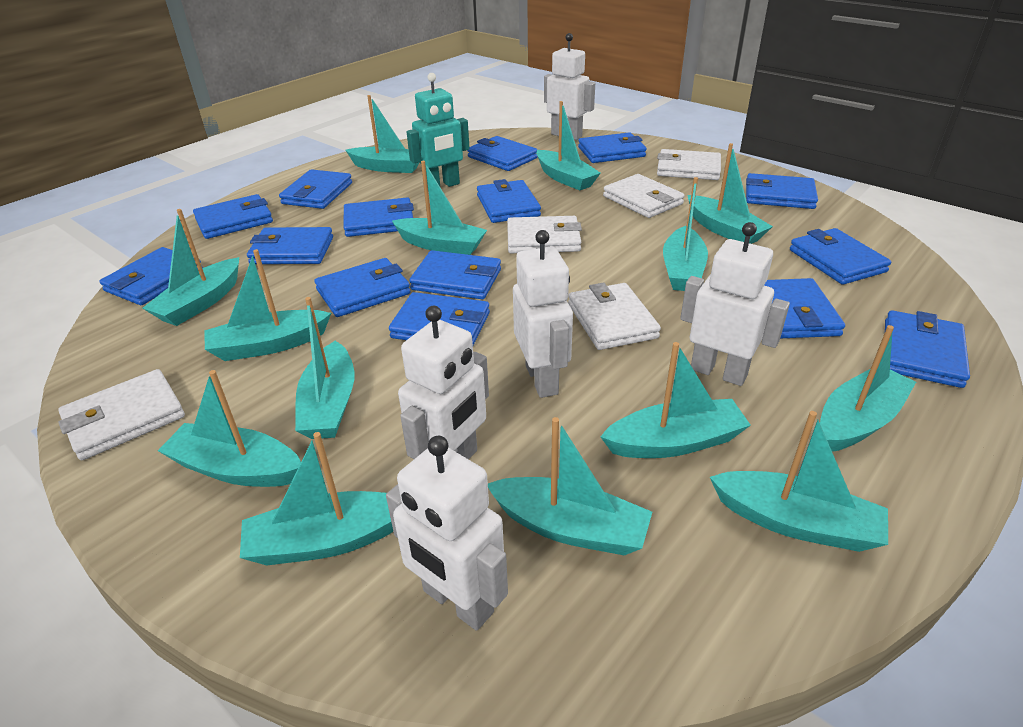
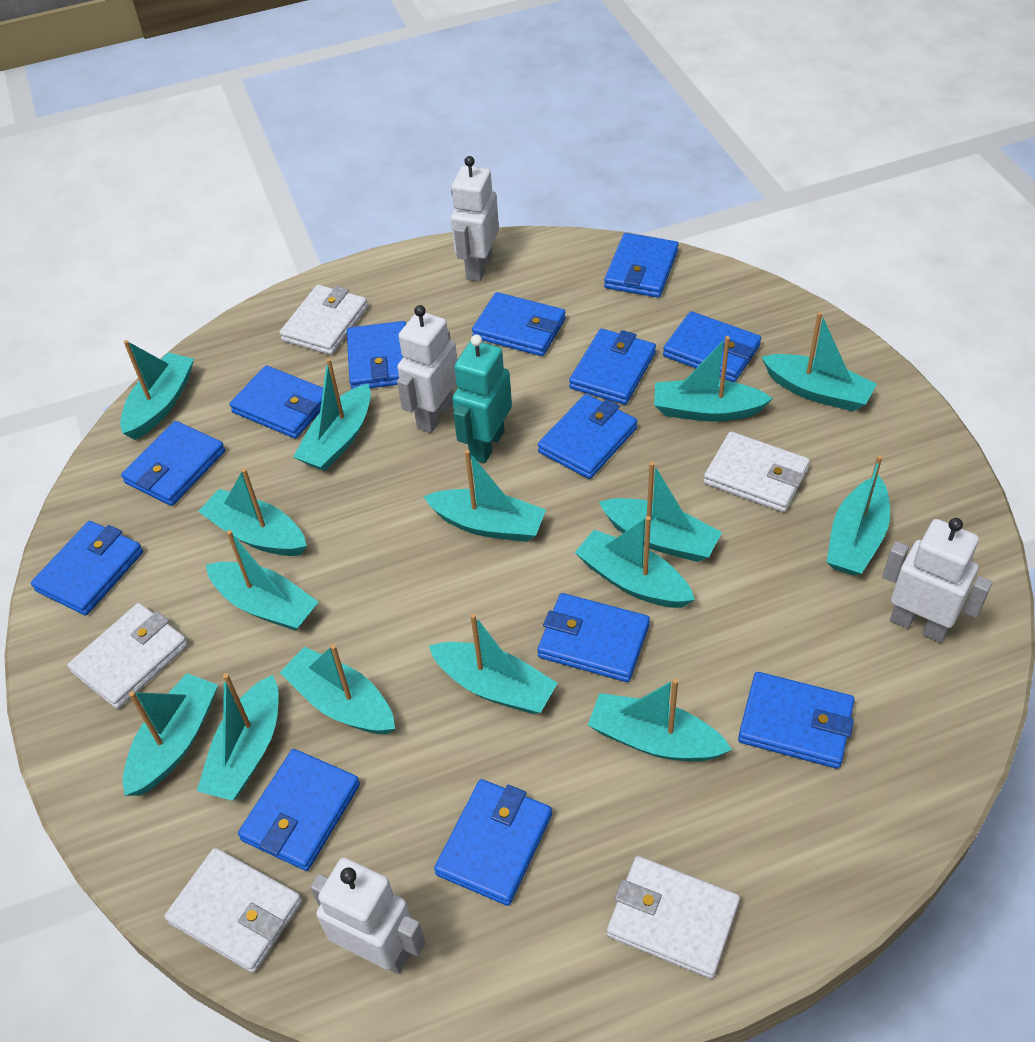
blue wallet: 15 -> 13
turquoise boat: 14 -> 15
white robot: 5 -> 4

